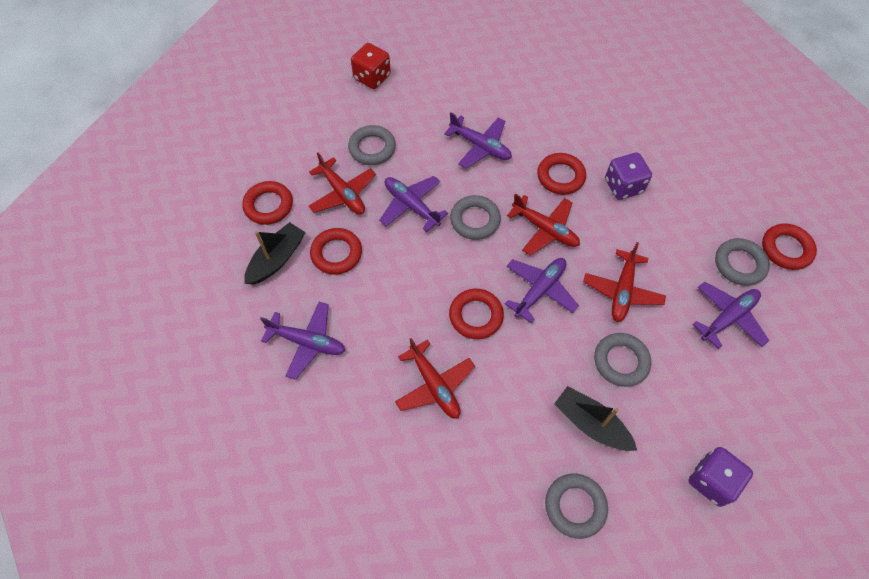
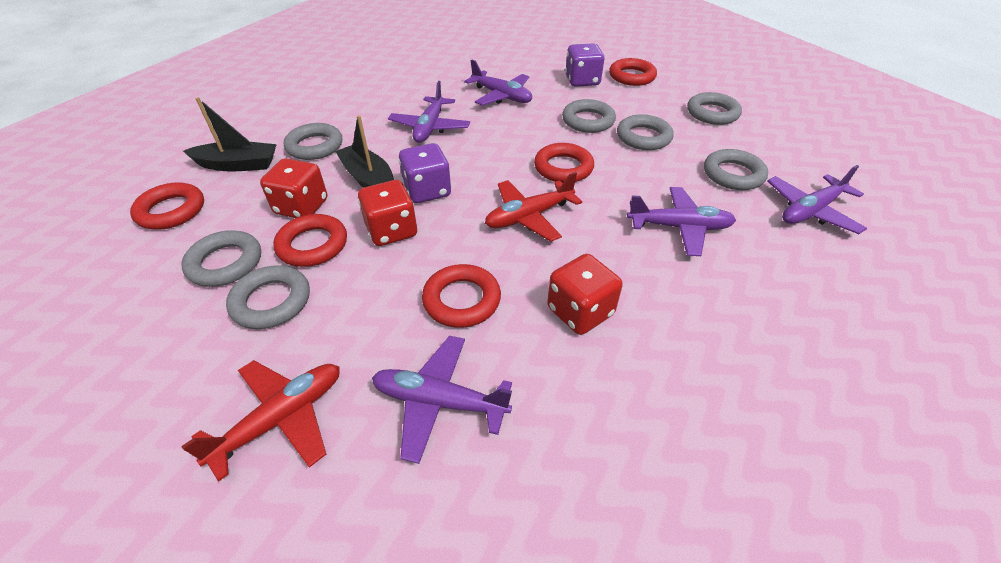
grey ring: 5 -> 7
red dice: 1 -> 3
red plane: 4 -> 2

